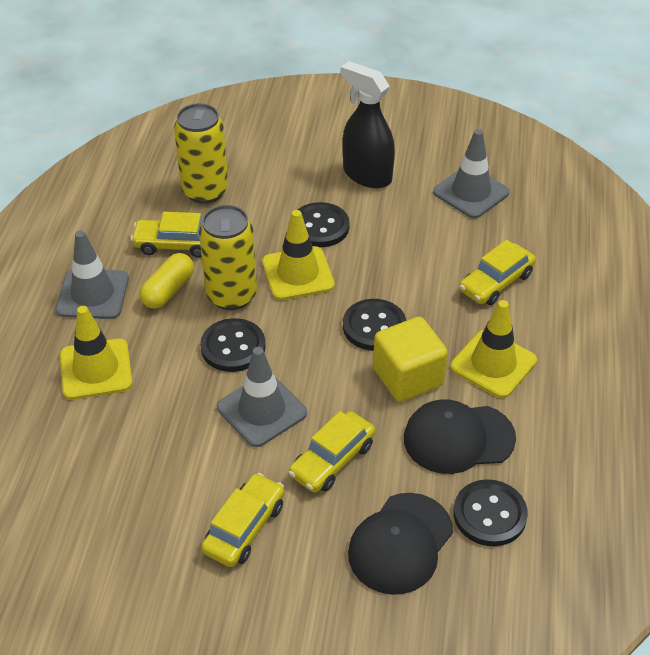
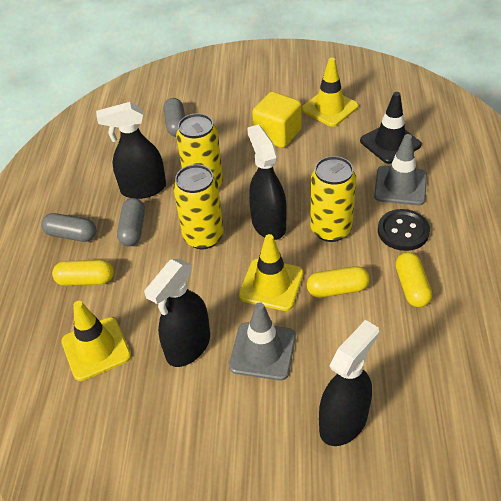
black button: 4 -> 1
black cap: 2 -> 0
black spray bottle: 1 -> 4
black traffic cone: 0 -> 1
grey capsule: 0 -> 3
grey traffic cone: 3 -> 2
yellow can: 2 -> 3
yellow capsule: 1 -> 3
yellow car: 4 -> 0

